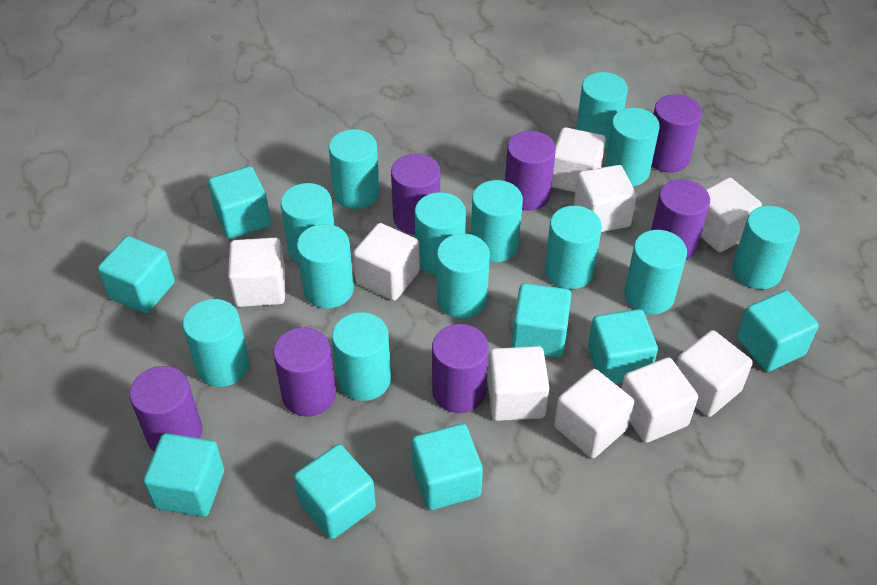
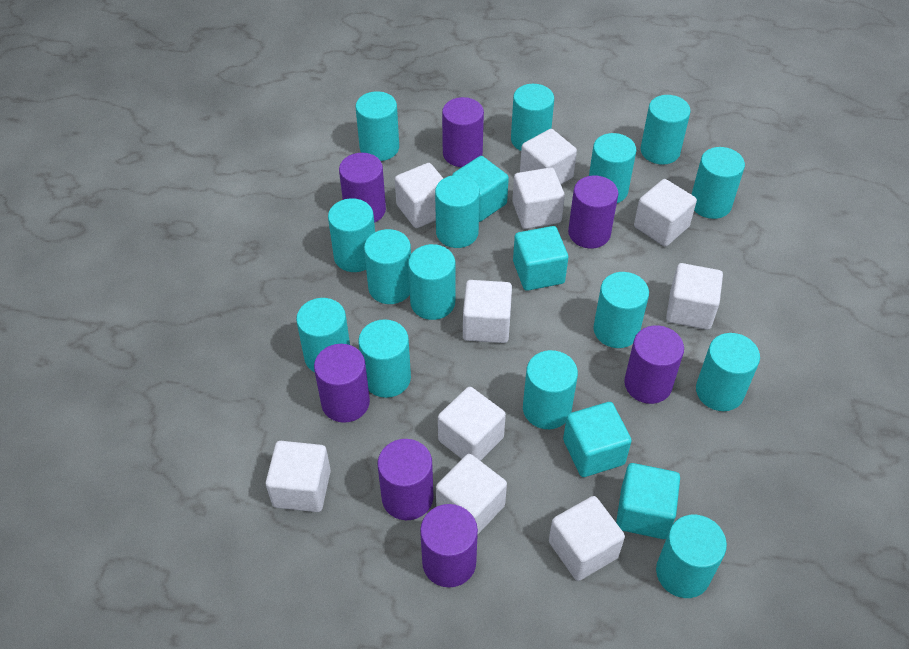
turquoise cube: 8 -> 4
turquoise cylinder: 13 -> 15
white cube: 9 -> 10

